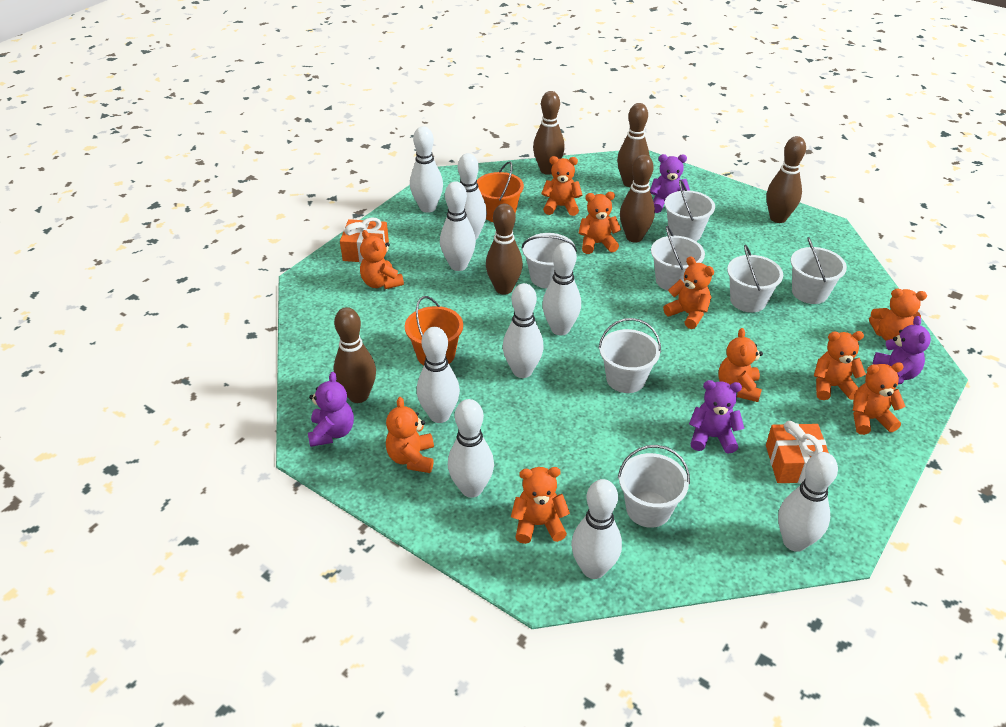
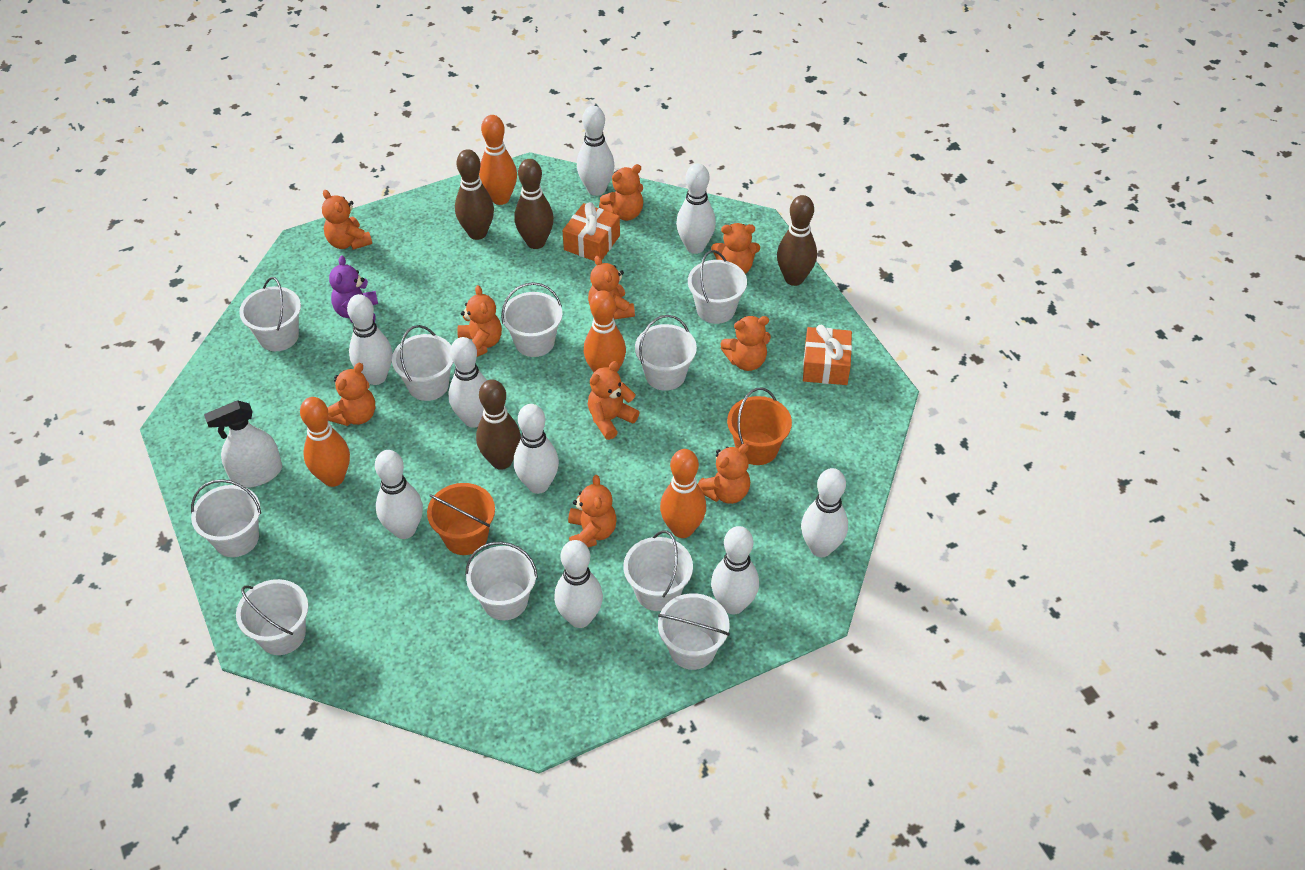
brown bowling pin: 6 -> 4
orange bowling pin: 0 -> 4
purple teddy bear: 4 -> 1
white bucket: 7 -> 10
white spray bottle: 0 -> 1

